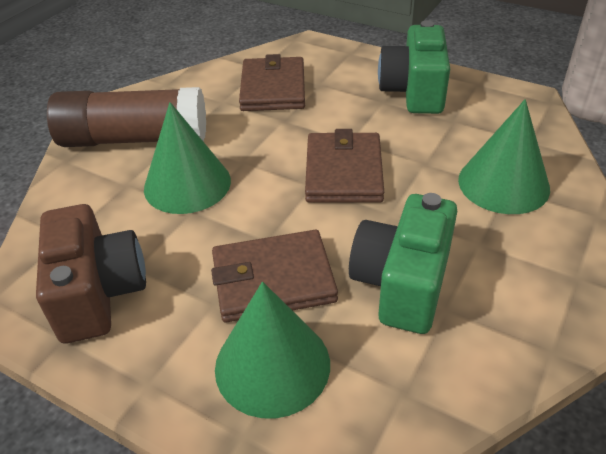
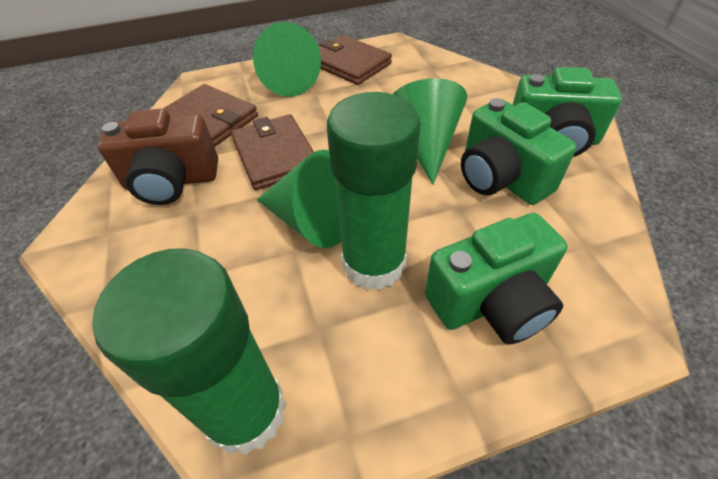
brown glue stick: 1 -> 0
green camera: 2 -> 3
green glue stick: 0 -> 2

